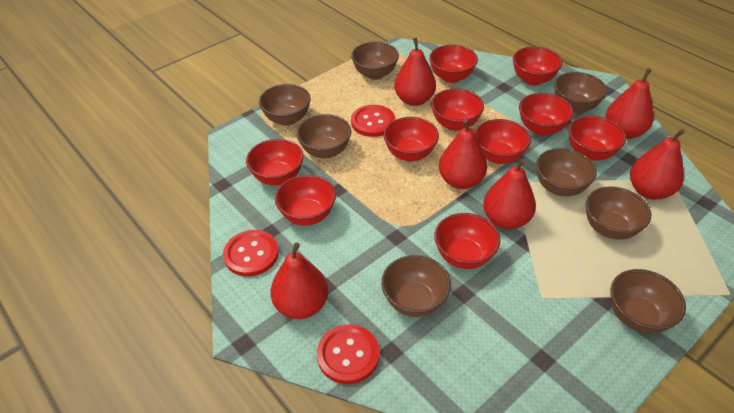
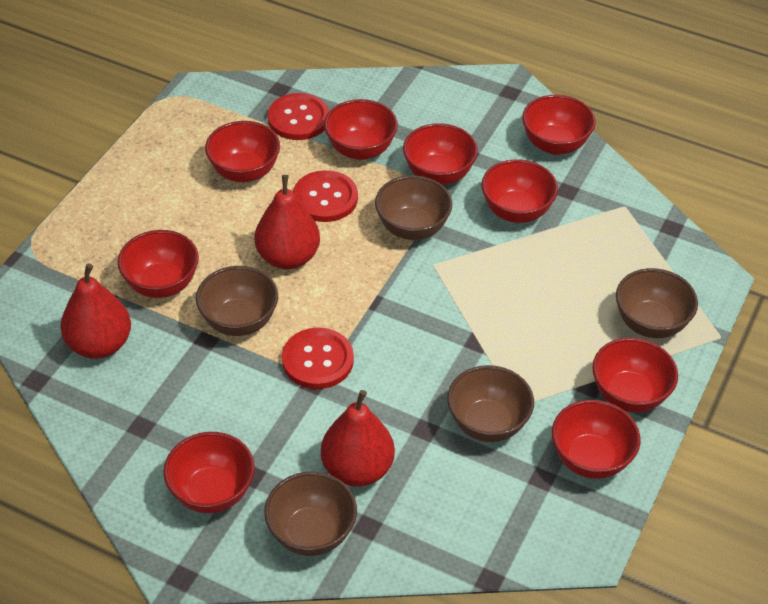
brown bowl: 8 -> 5
red bowl: 10 -> 9
red pear: 6 -> 3

